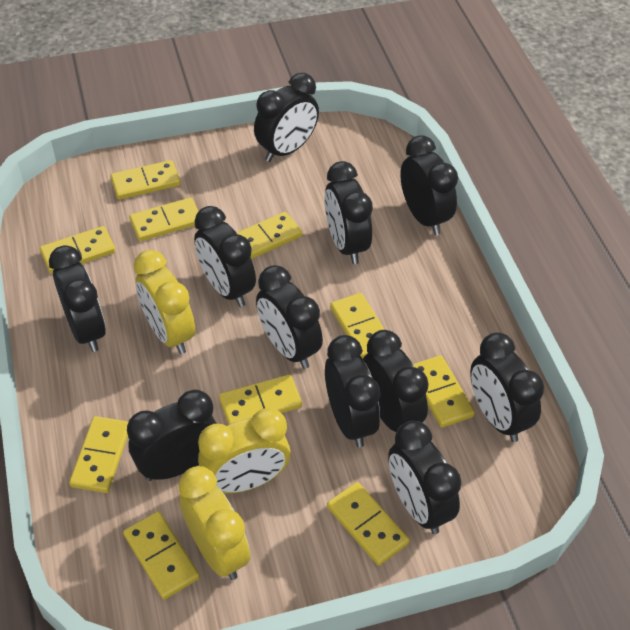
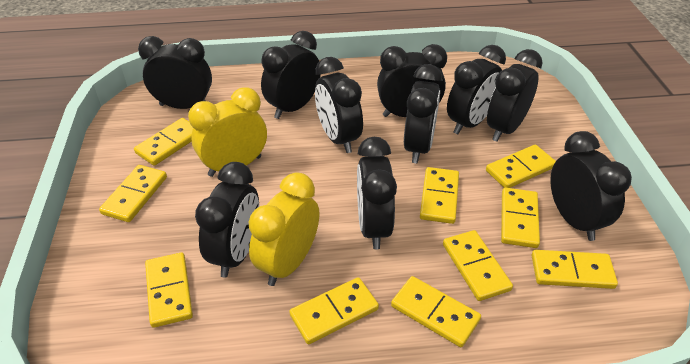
black clock: 11 -> 10
yellow clock: 3 -> 2

